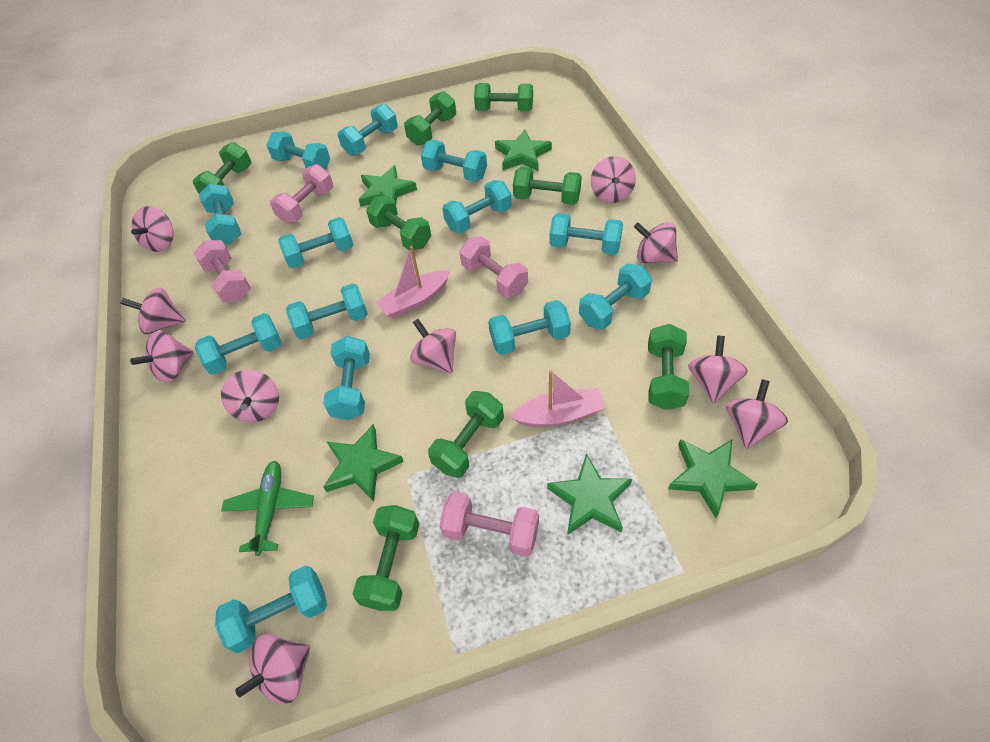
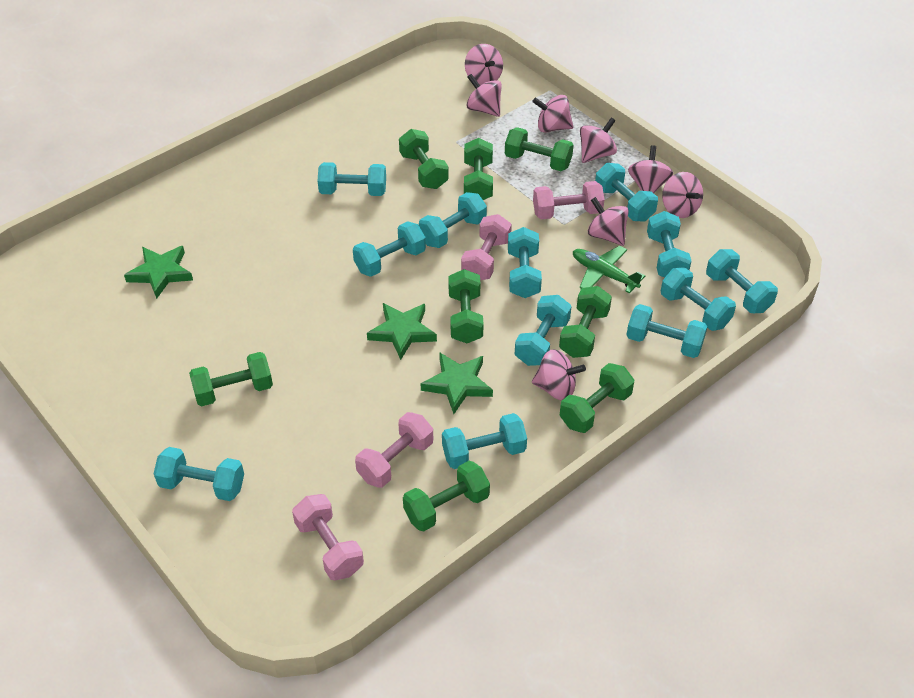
green star: 5 -> 3
pink boat: 2 -> 0
pink spinning top: 10 -> 8
turquoise dumbbell: 13 -> 12

